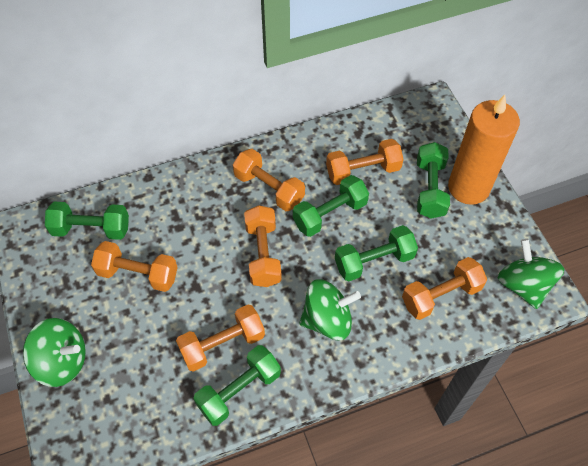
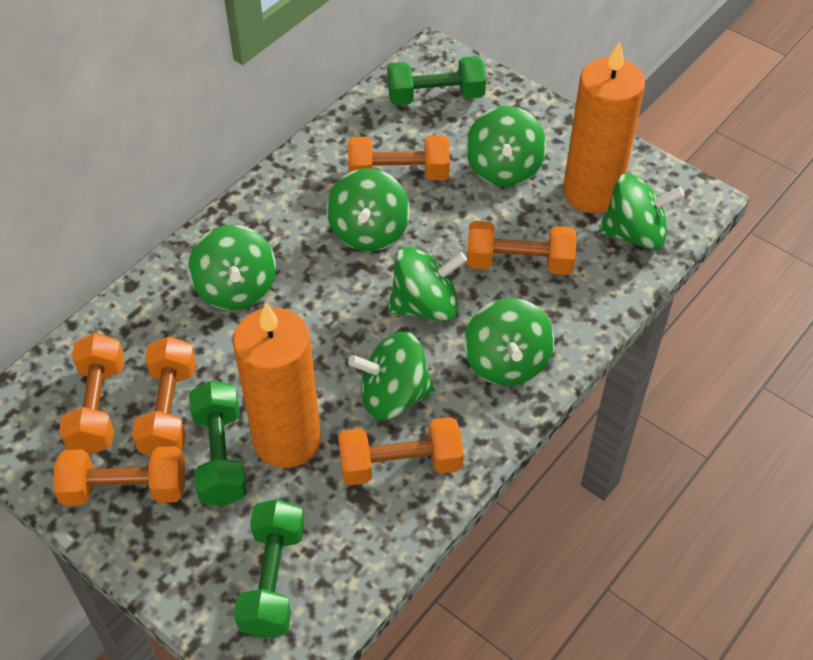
green dumbbell: 5 -> 3
green spinning top: 3 -> 7
orange candle: 1 -> 2

